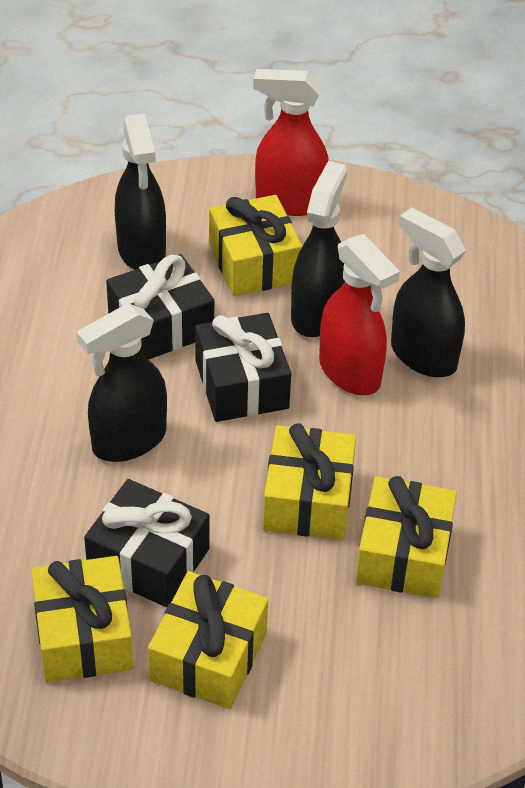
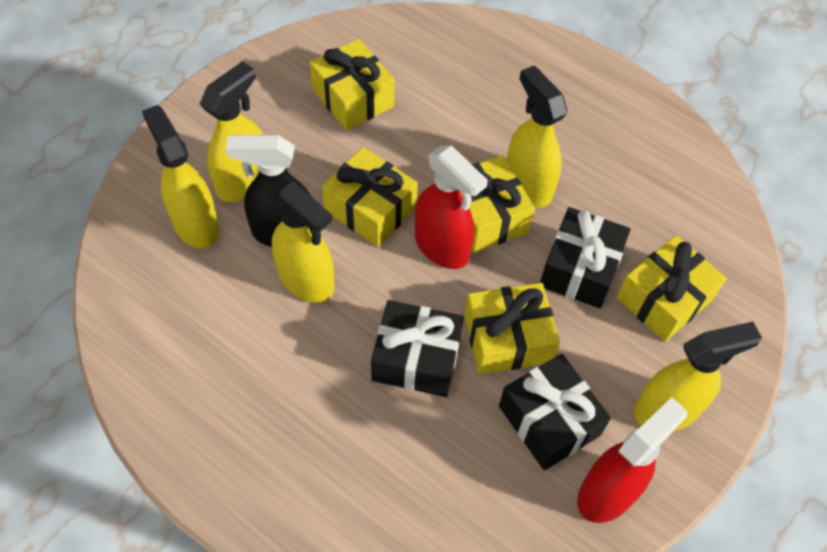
black spray bottle: 4 -> 1
yellow spray bottle: 0 -> 5

